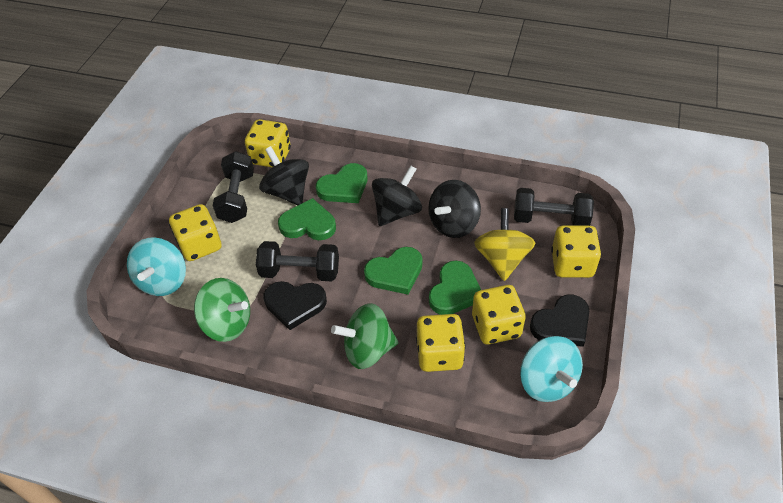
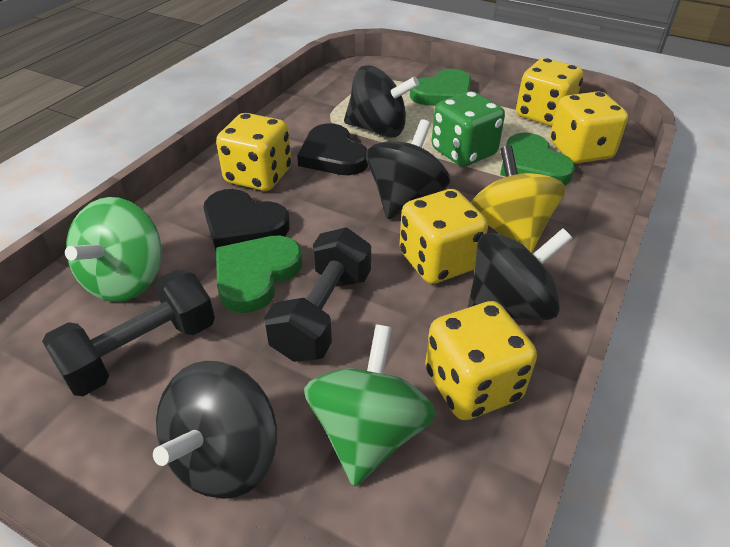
black dumbbell: 3 -> 2
black spinning top: 3 -> 4
green dice: 0 -> 1
green heart: 4 -> 3
turquoise spinning top: 2 -> 0

